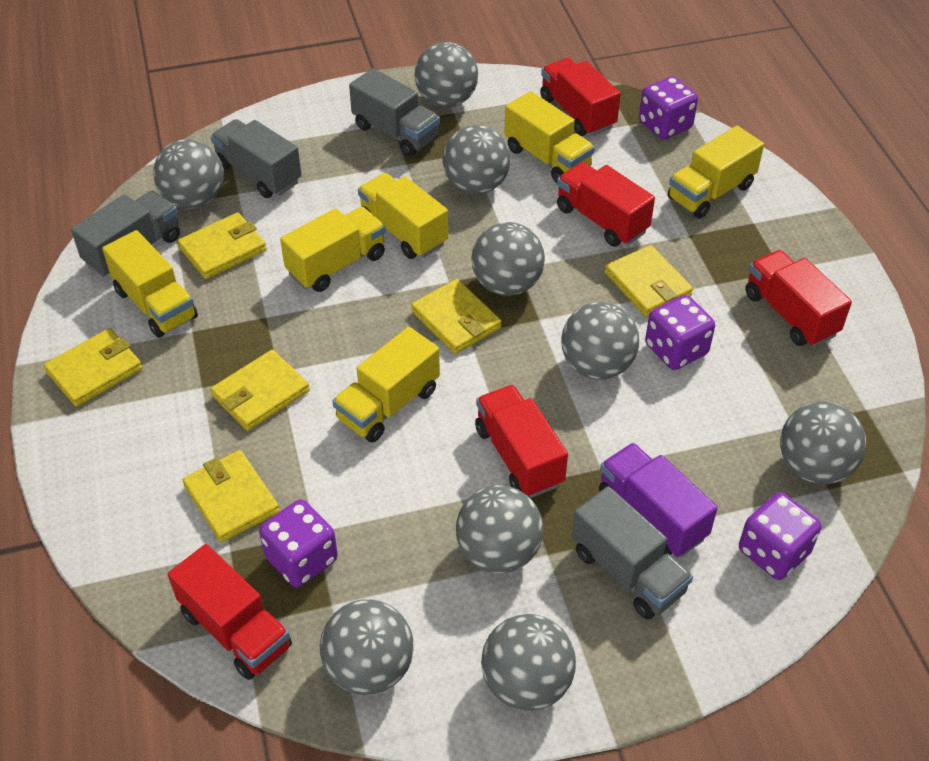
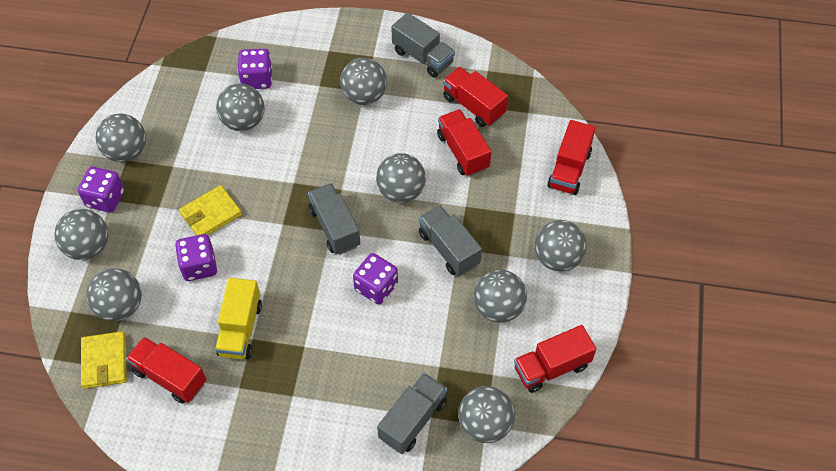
purple truck: 1 -> 0
yellow truck: 6 -> 1
yellow wallet: 6 -> 2

